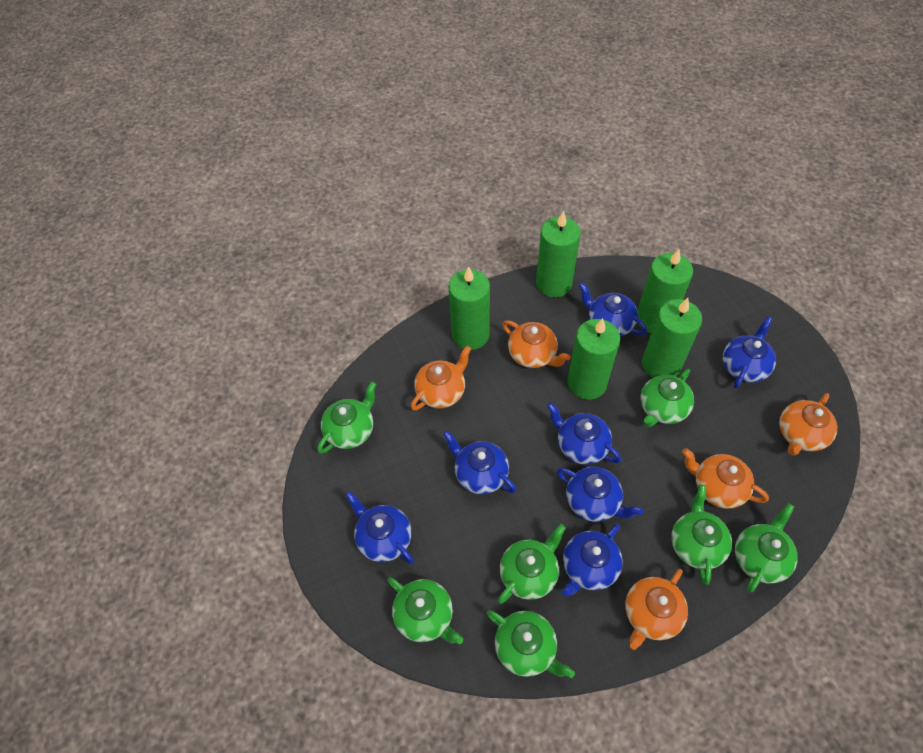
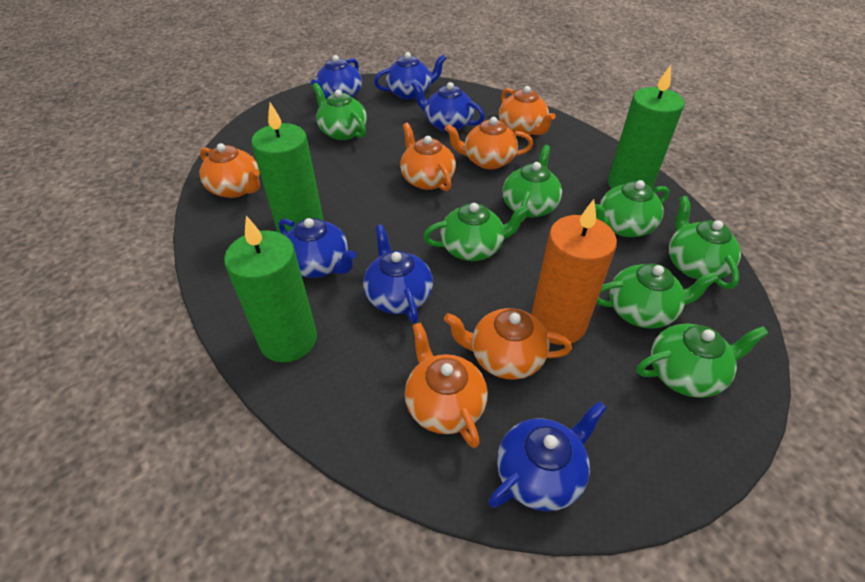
blue teapot: 7 -> 6
green candle: 5 -> 3
orange candle: 0 -> 1
orange teapot: 5 -> 6

